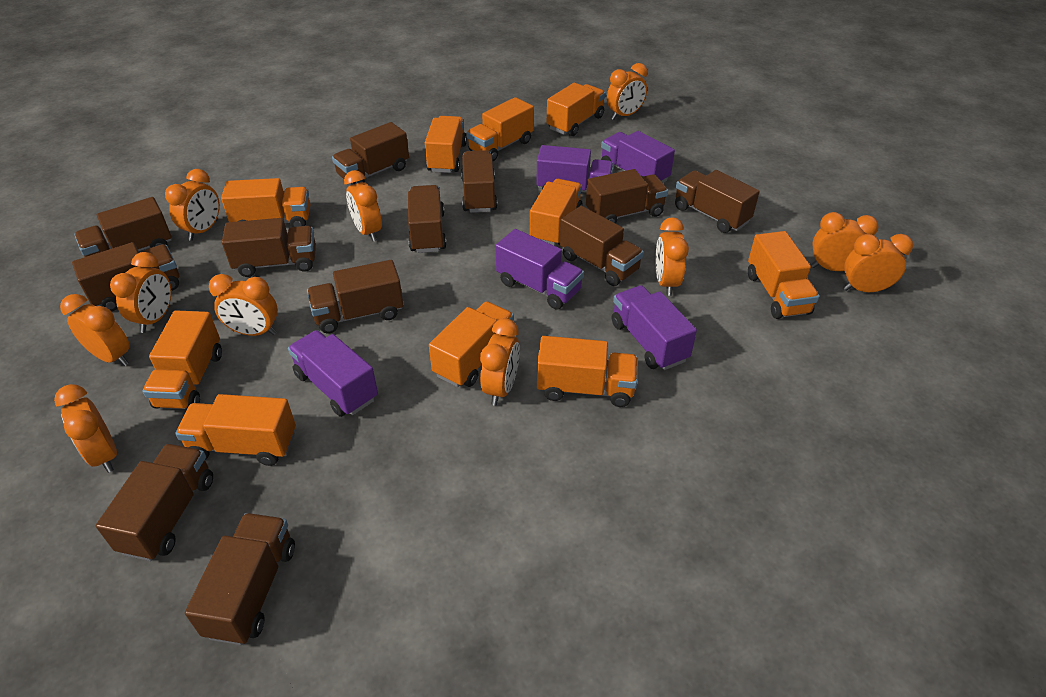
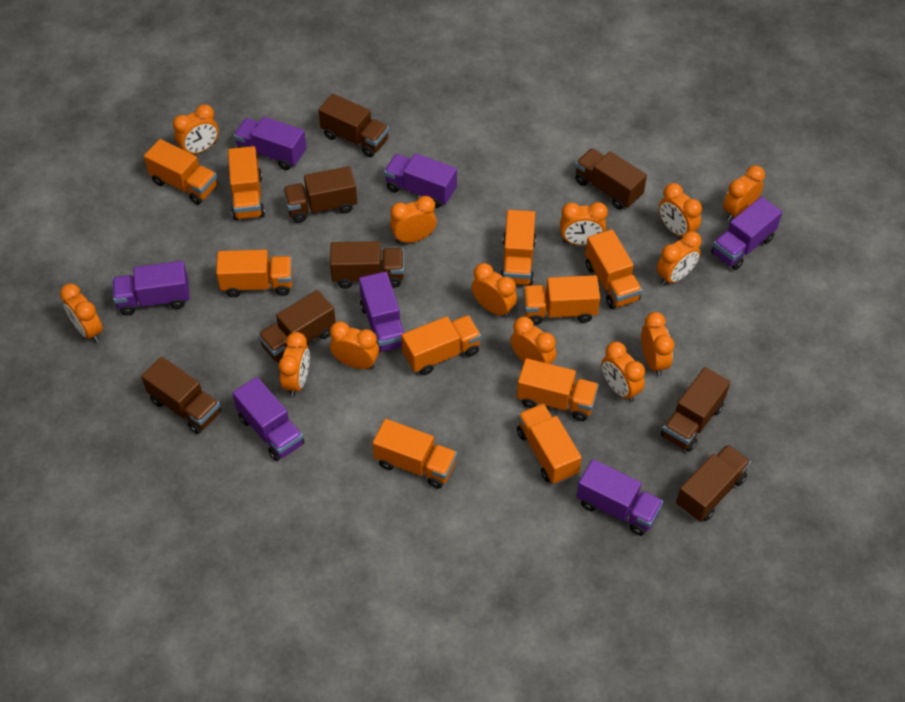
brown truck: 12 -> 8
orange clock: 11 -> 13
purple truck: 5 -> 7

